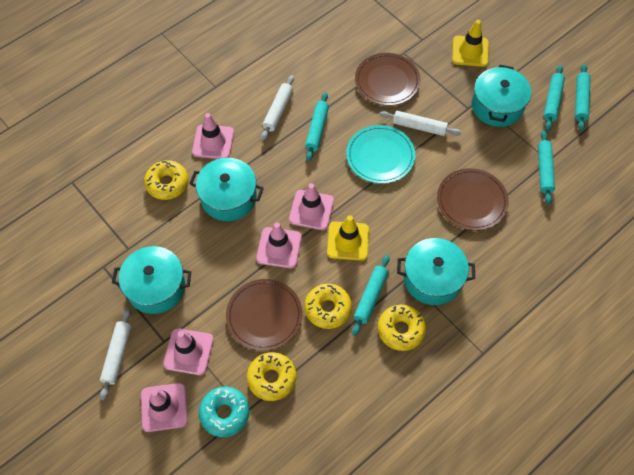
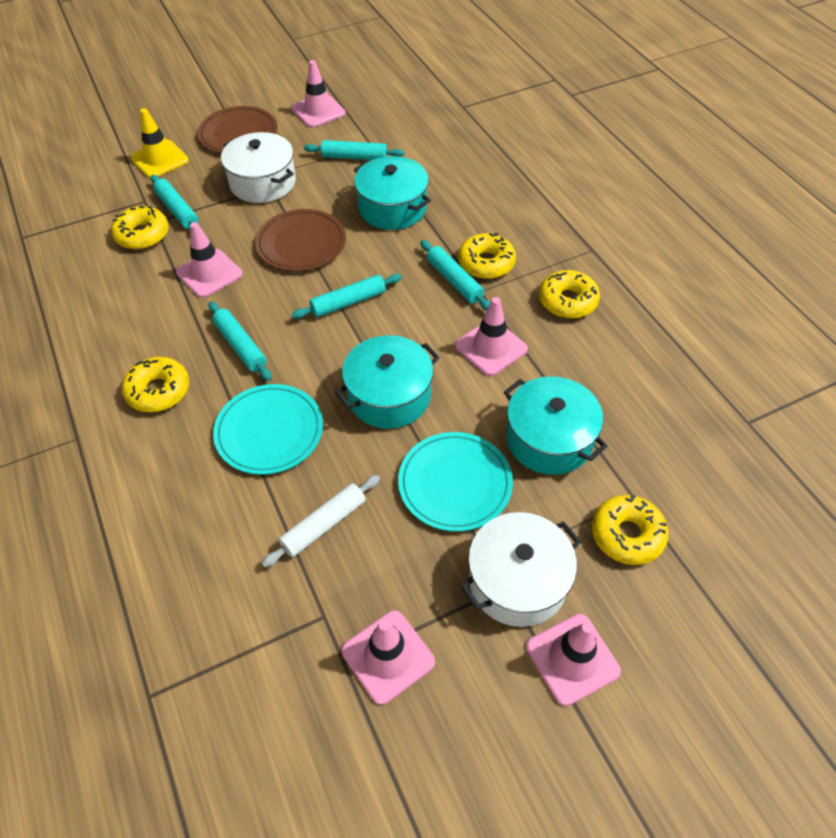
brown plate: 3 -> 2
turquoise donut: 1 -> 0
turquoise plate: 1 -> 2
turquoise pot: 4 -> 3
white pot: 0 -> 2
white rolling pin: 3 -> 1
yellow donut: 4 -> 5
yellow traffic cone: 2 -> 1

